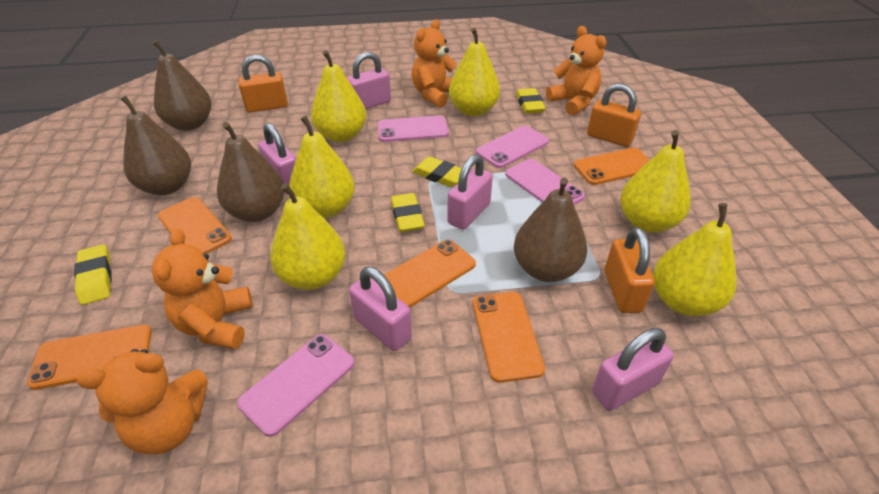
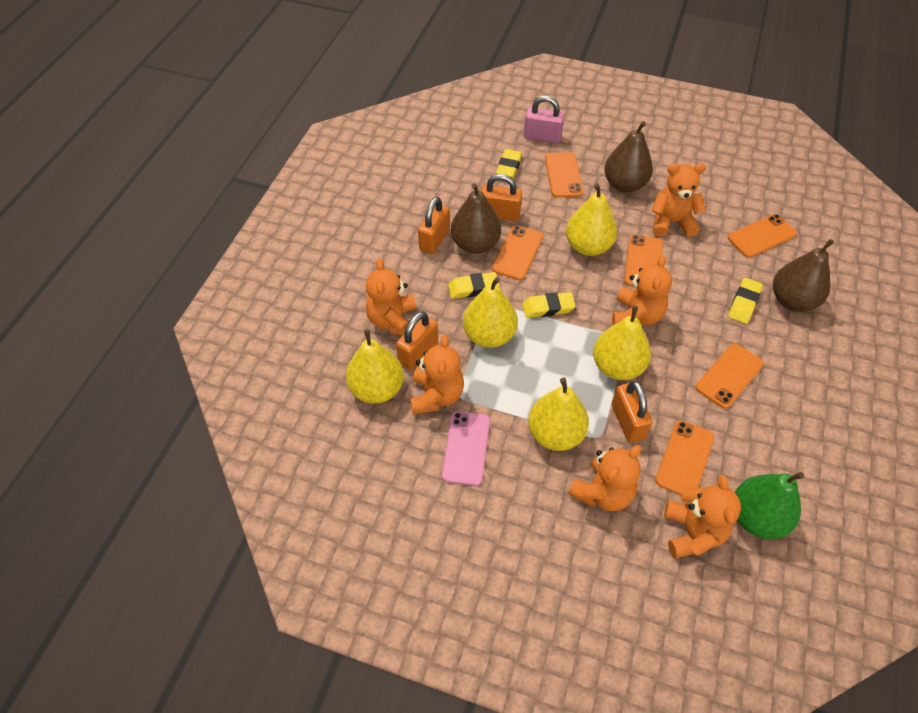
brown pear: 4 -> 3
green pear: 0 -> 1
orange padlock: 3 -> 4
orange phone: 5 -> 6
orange teddy bear: 4 -> 6
pink padlock: 5 -> 1
pink phone: 4 -> 1
yellow pear: 6 -> 5

